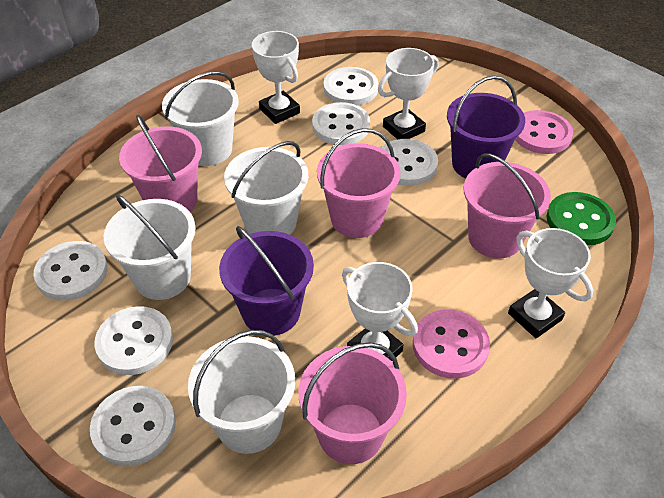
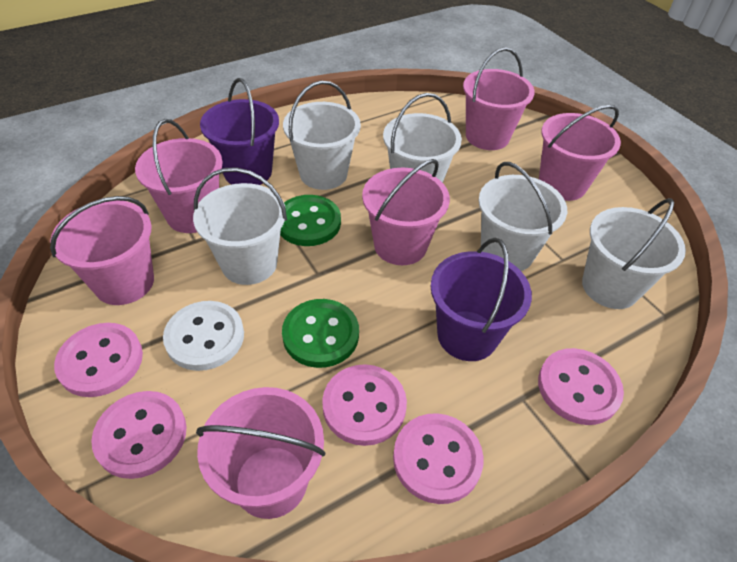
green button: 1 -> 2
pink bucket: 4 -> 6
pink button: 2 -> 5
white bucket: 4 -> 5
white button: 6 -> 1
white trophy: 4 -> 0

